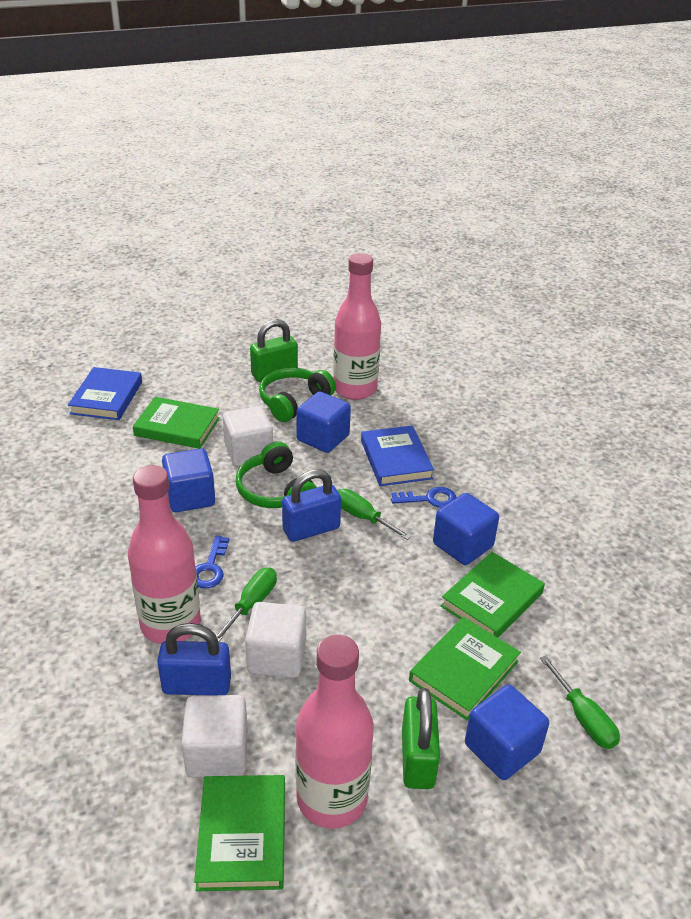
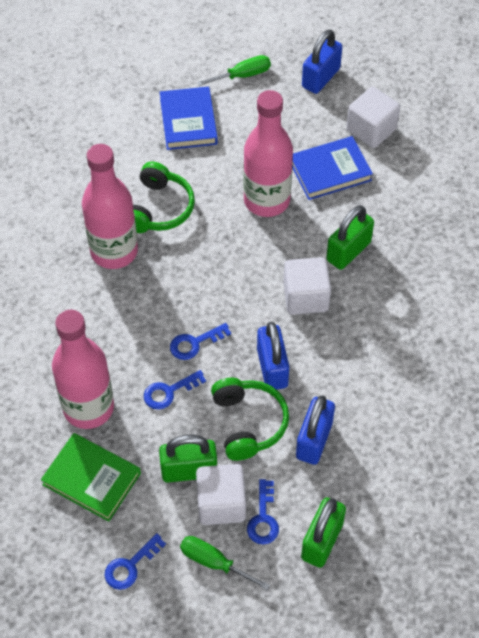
blue cube: 4 -> 0
blue key: 2 -> 4
blue padlock: 2 -> 3
green book: 4 -> 1
green padlock: 2 -> 3
green screwdriver: 3 -> 2

